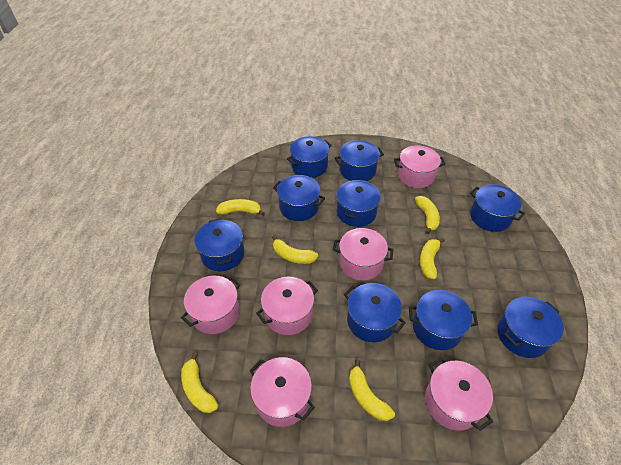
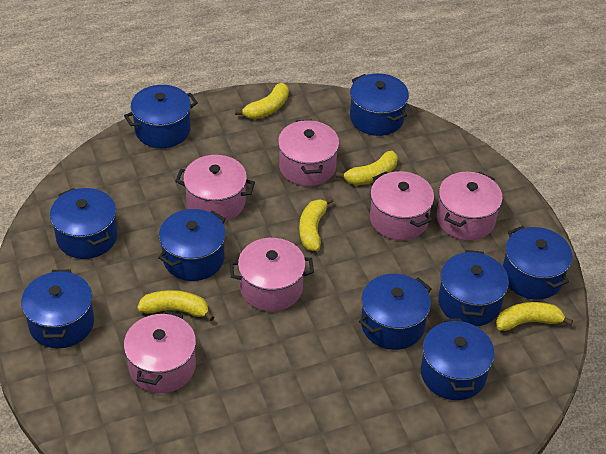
yellow banana: 6 -> 5

